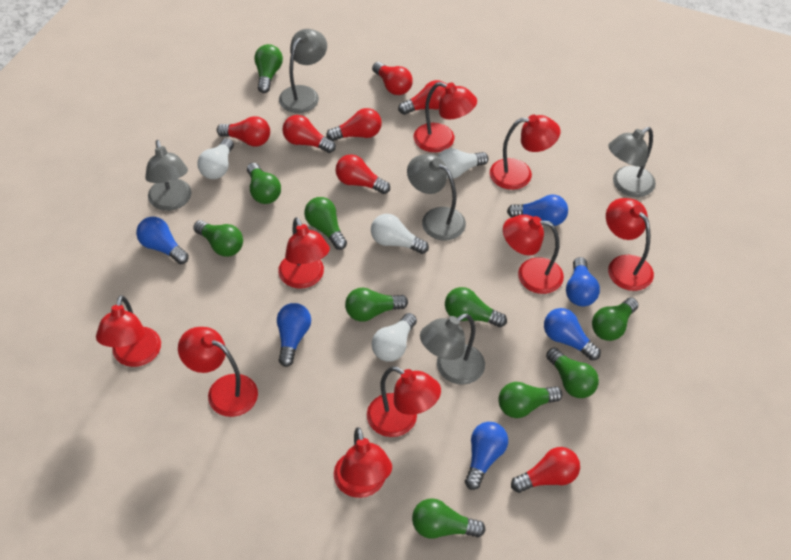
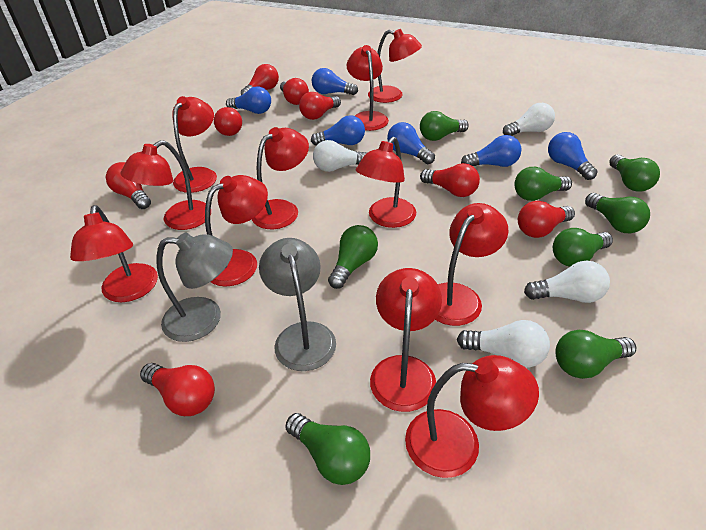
green light bulb: 10 -> 8
grey lamp: 5 -> 2
red lamp: 9 -> 11
red light bulb: 7 -> 8

